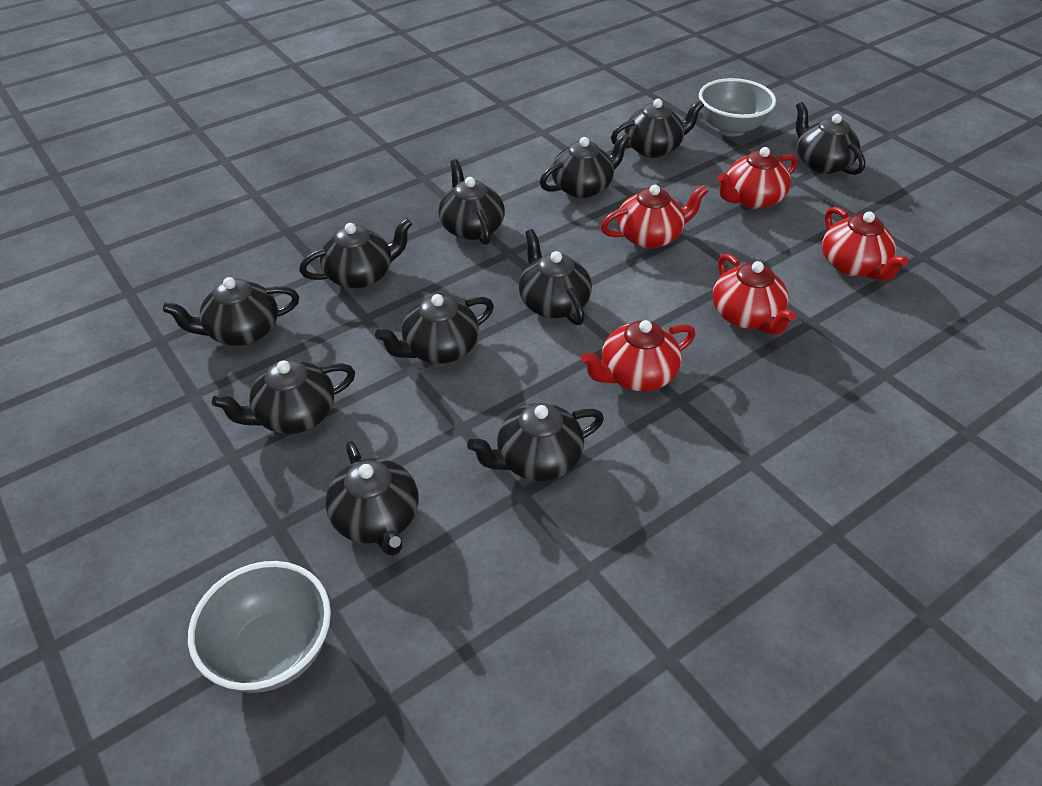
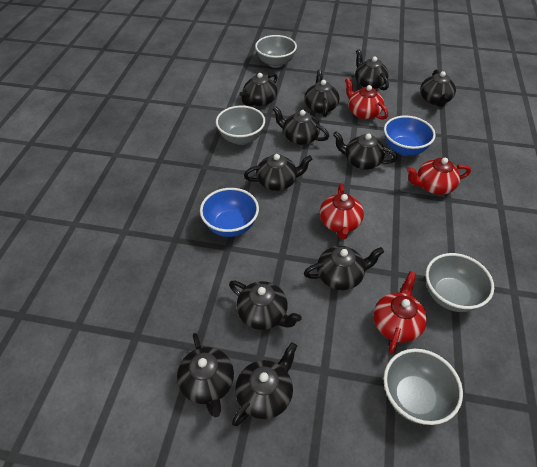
blue bowl: 0 -> 2
grey bowl: 2 -> 4
red teapot: 5 -> 4

